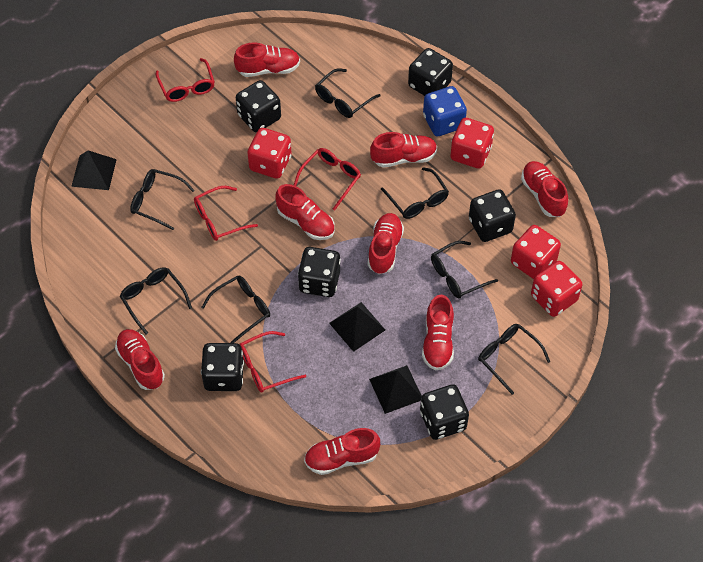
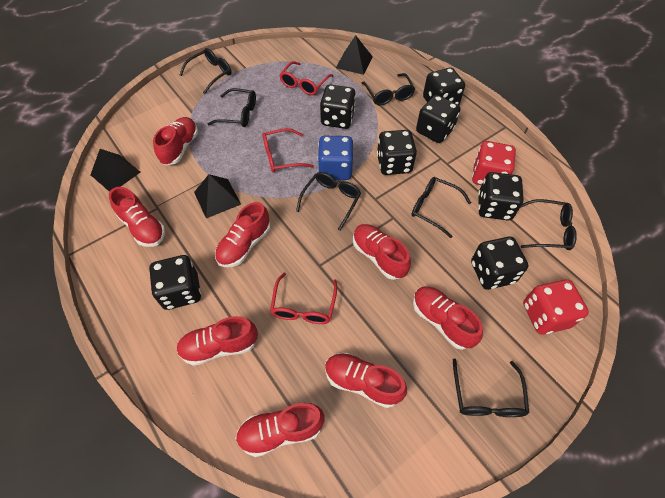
black dice: 6 -> 7
red dice: 4 -> 2
red glasses: 4 -> 3

